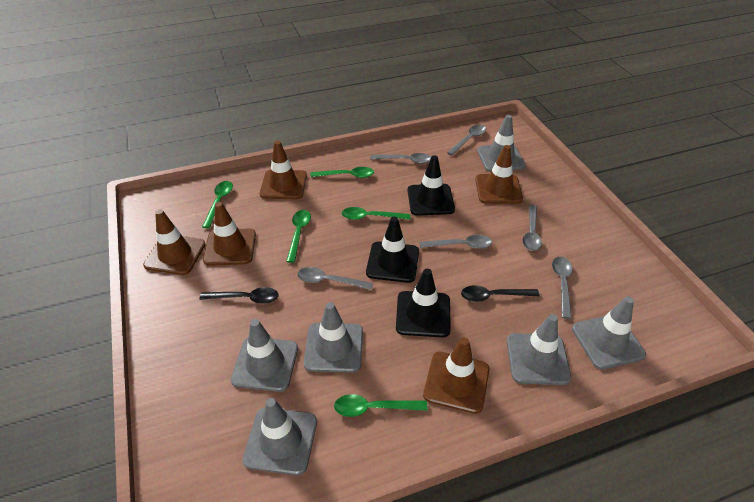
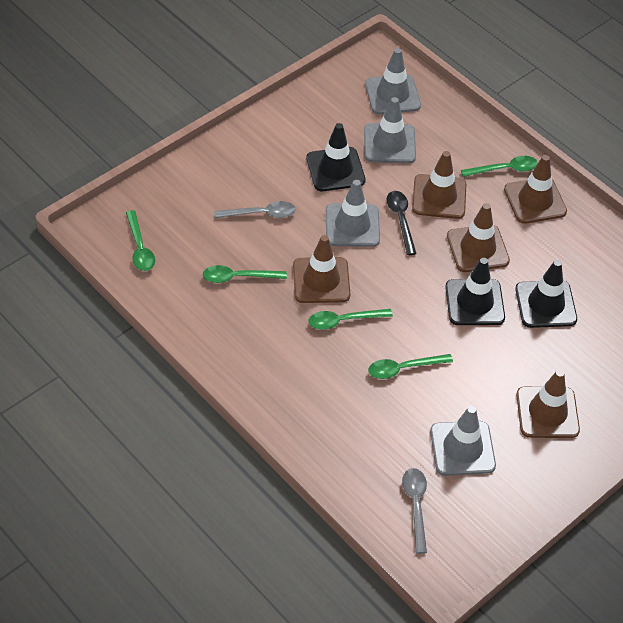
black spoon: 2 -> 1
grey spoon: 6 -> 2
grey traffic cone: 6 -> 4

